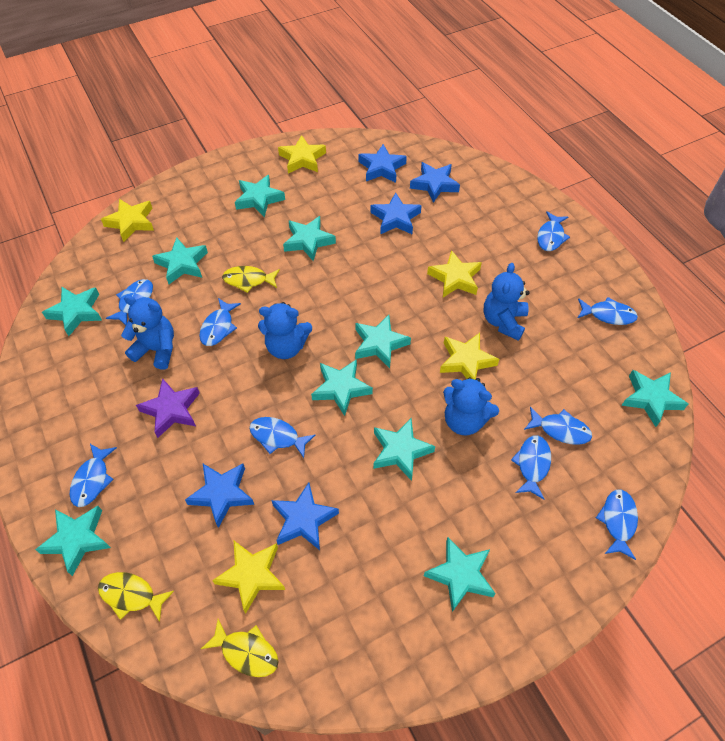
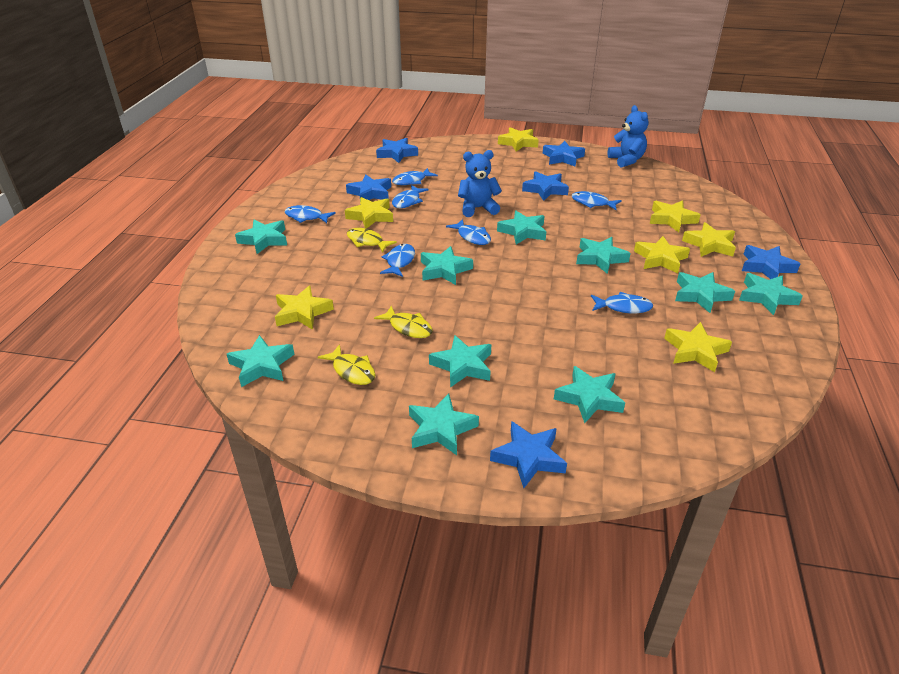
blue fish: 9 -> 7
blue star: 5 -> 6
blue teddy bear: 4 -> 2
purple star: 1 -> 0
yellow star: 5 -> 7

